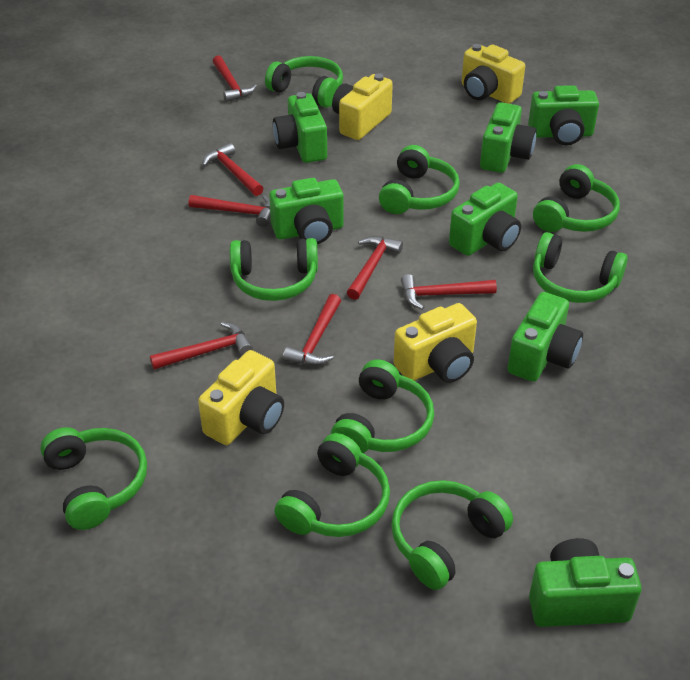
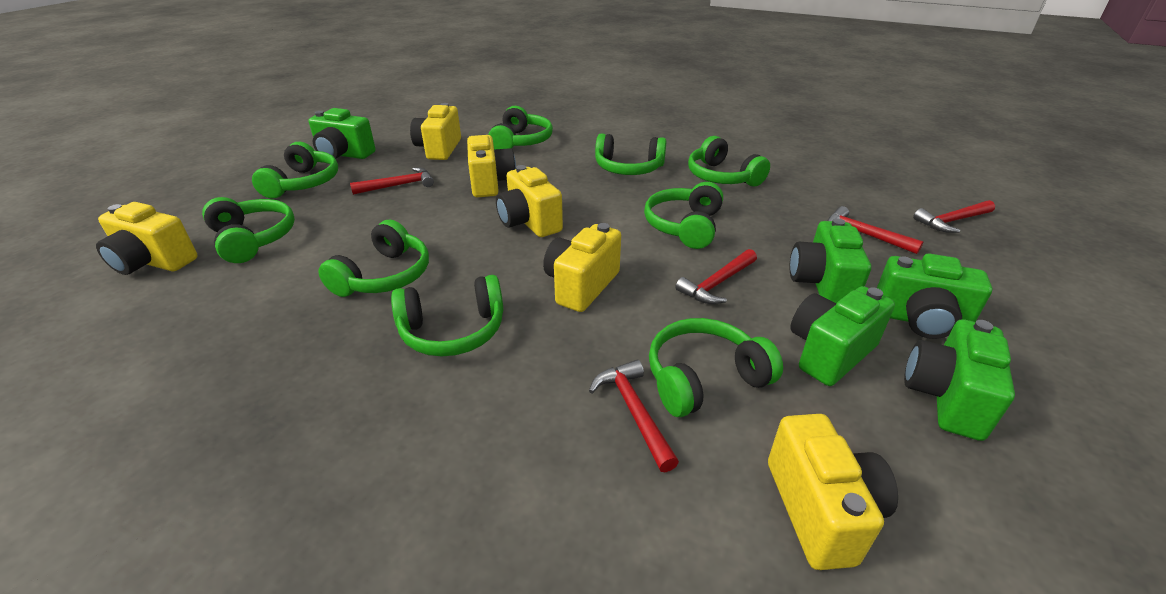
green camera: 7 -> 5
red hammer: 7 -> 5
yellow camera: 4 -> 6

